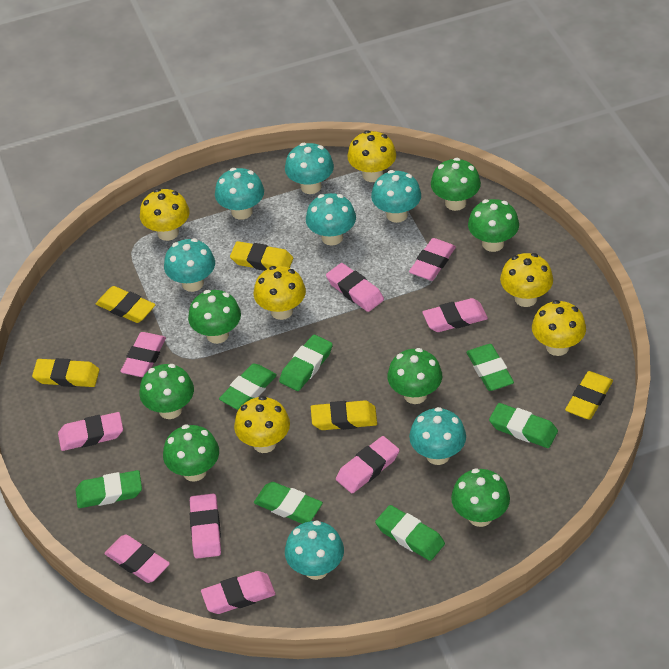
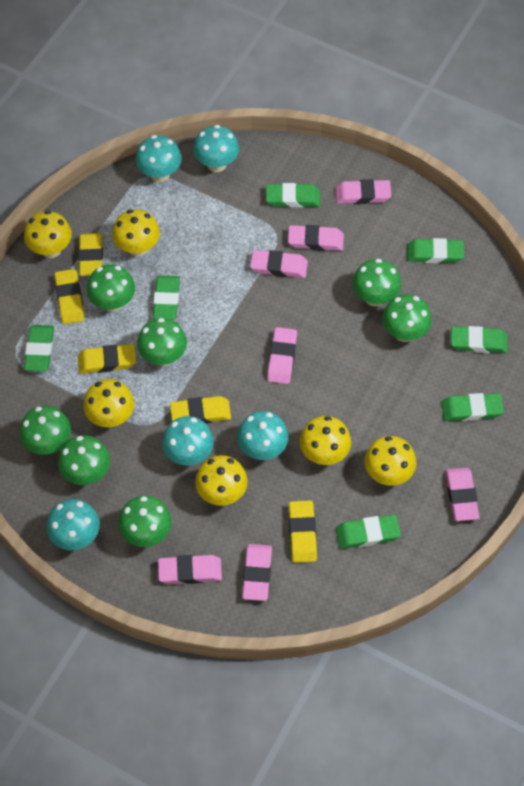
pink eraser: 9 -> 7
turquoise mushroom: 7 -> 5

